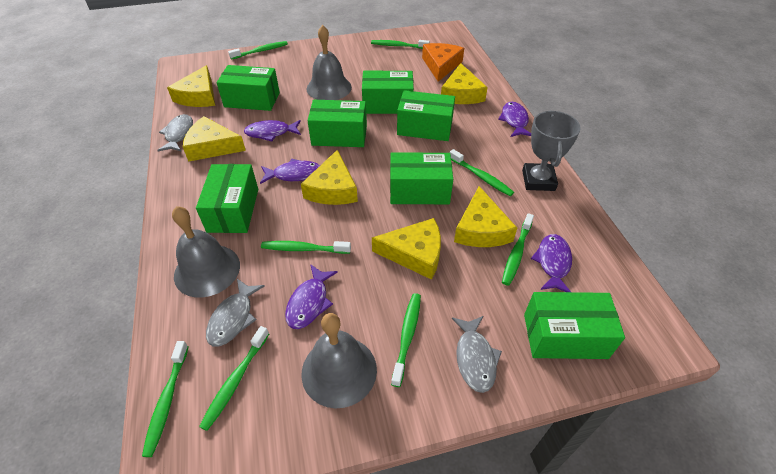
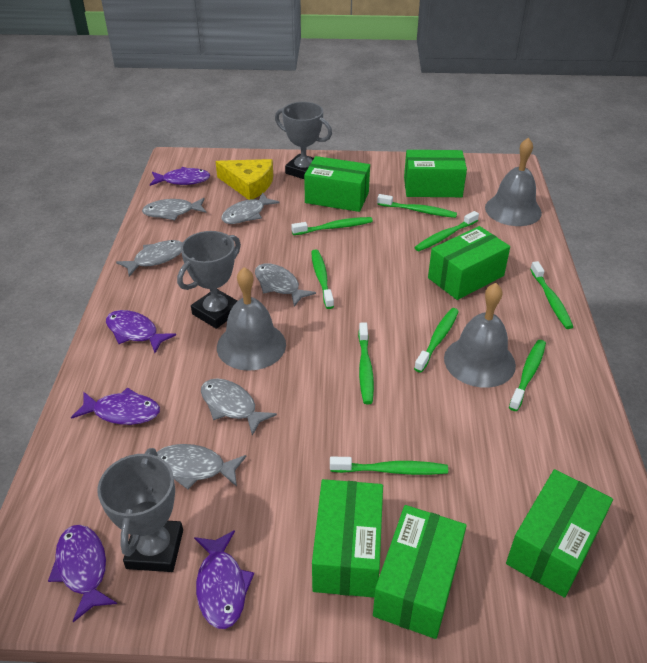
green box: 7 -> 6
green toothbrush: 8 -> 9
grey fish: 3 -> 6
grey trophy: 1 -> 3
orange cheese: 1 -> 0
yellow cheese: 6 -> 1

